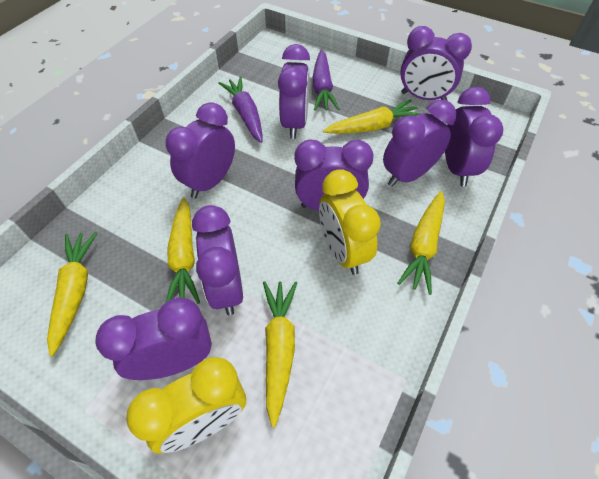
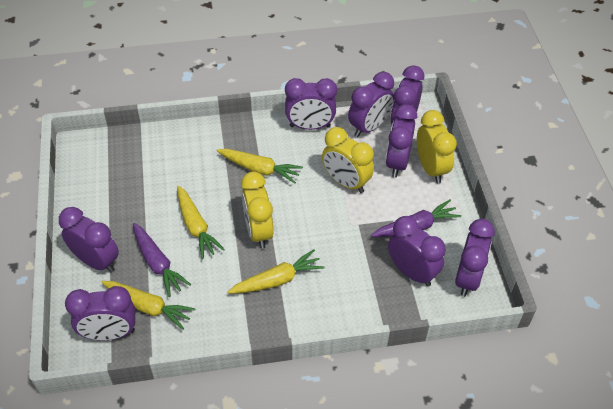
yellow carrot: 5 -> 4
yellow clock: 2 -> 3

